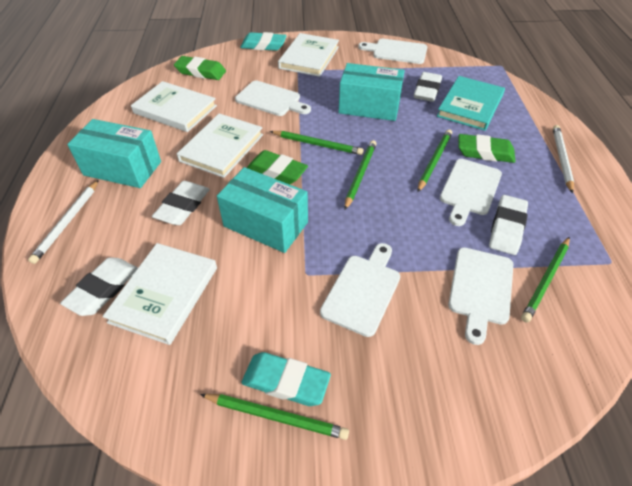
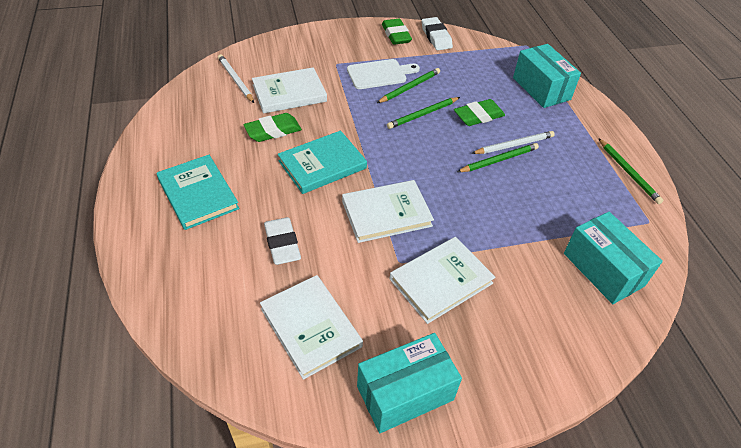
green pencil: 5 -> 4
turquoise book: 1 -> 2
turquoise eraser: 2 -> 0
white cutting board: 5 -> 1
white eraser: 4 -> 2

